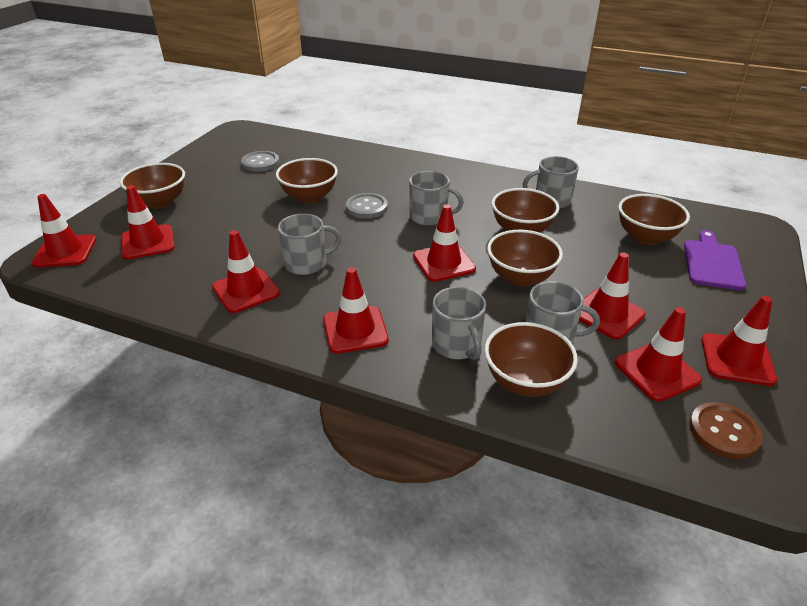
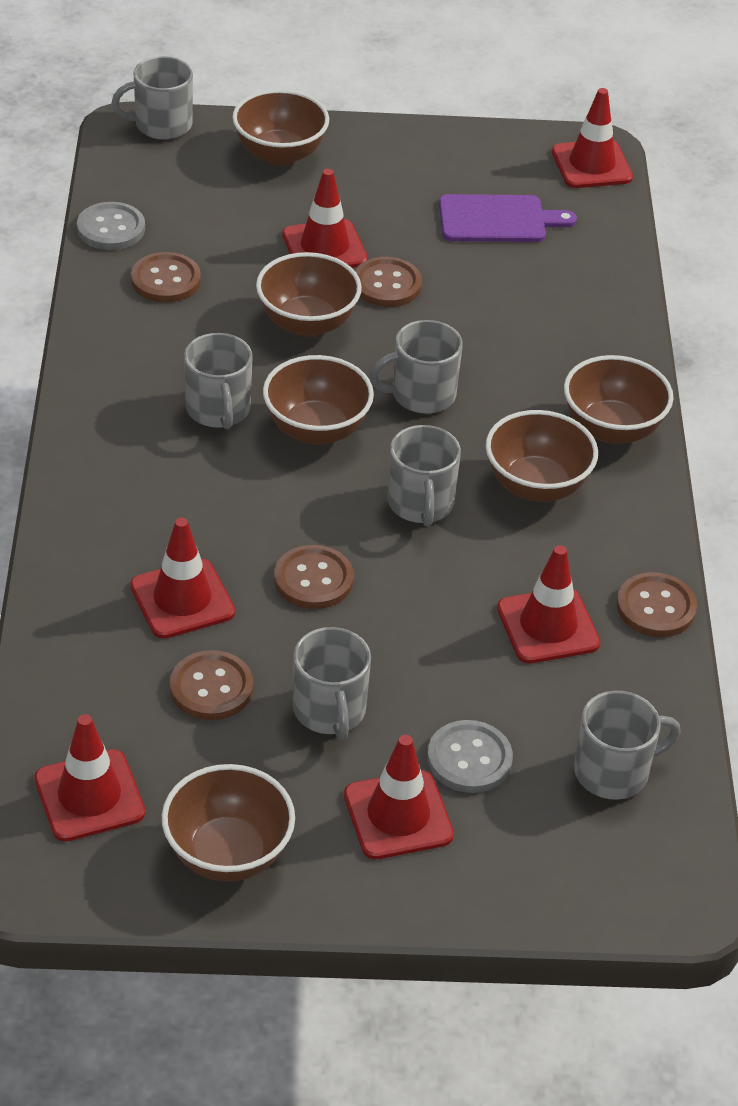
brown button: 1 -> 5
grey mug: 5 -> 6
red traffic cone: 8 -> 6

